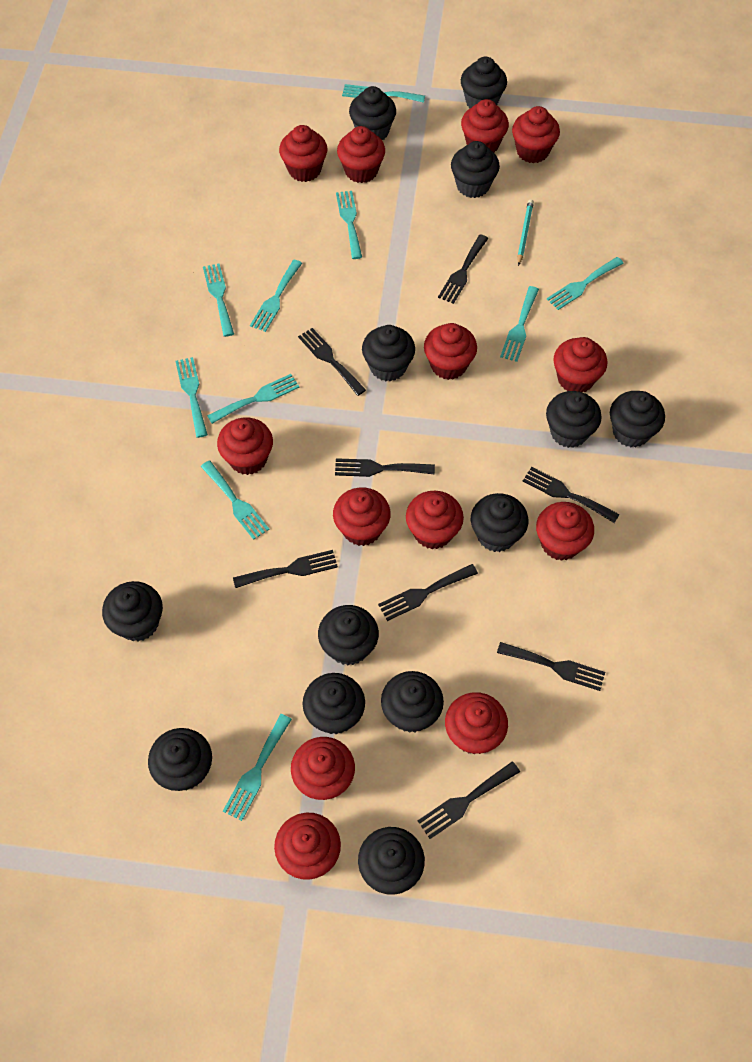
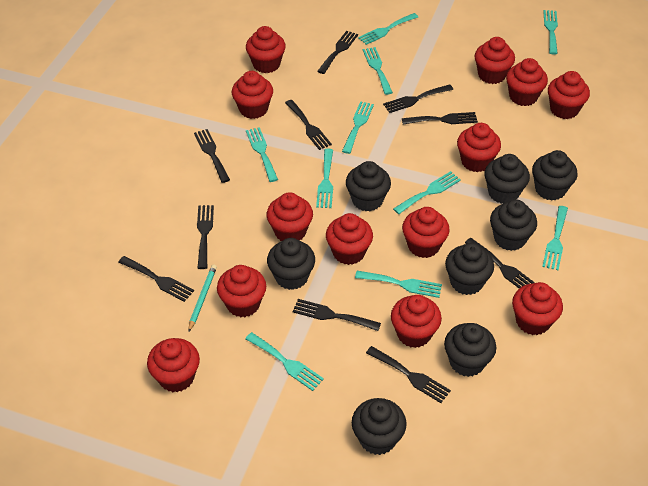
black cupcake: 13 -> 8
black fork: 8 -> 10

